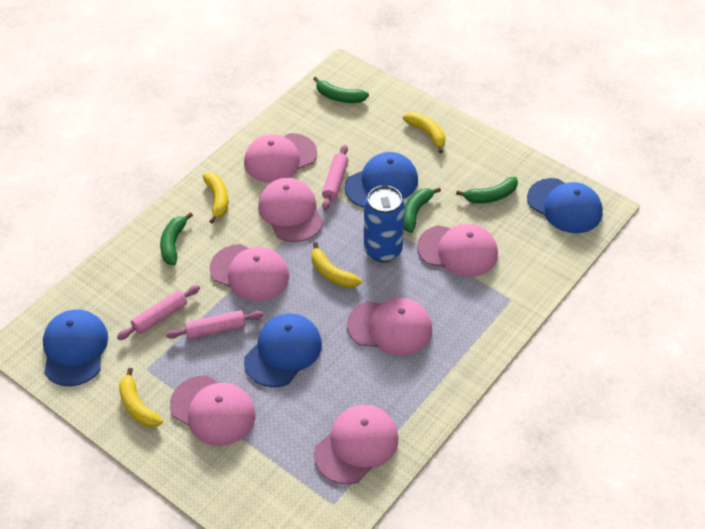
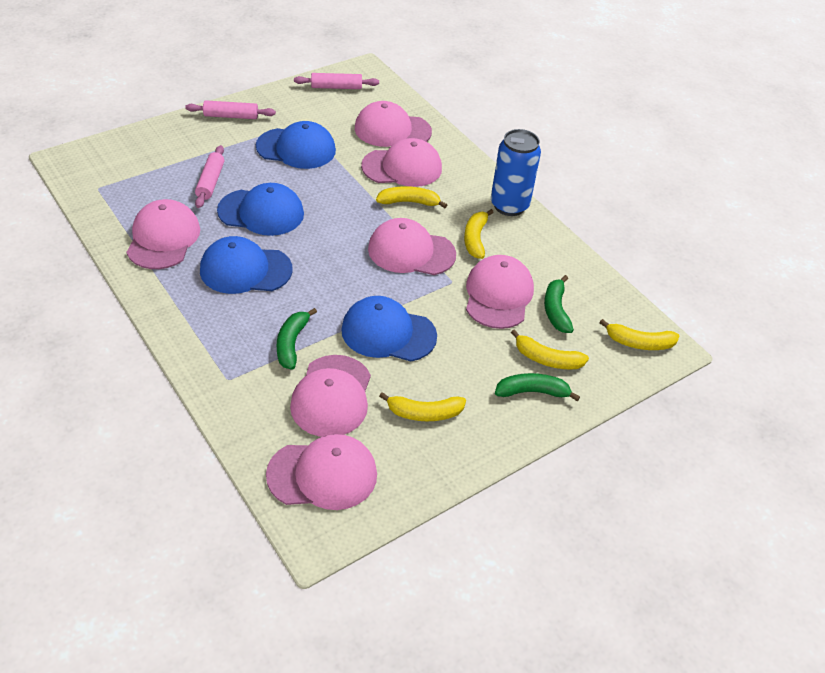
green banana: 4 -> 3
yellow banana: 4 -> 5

